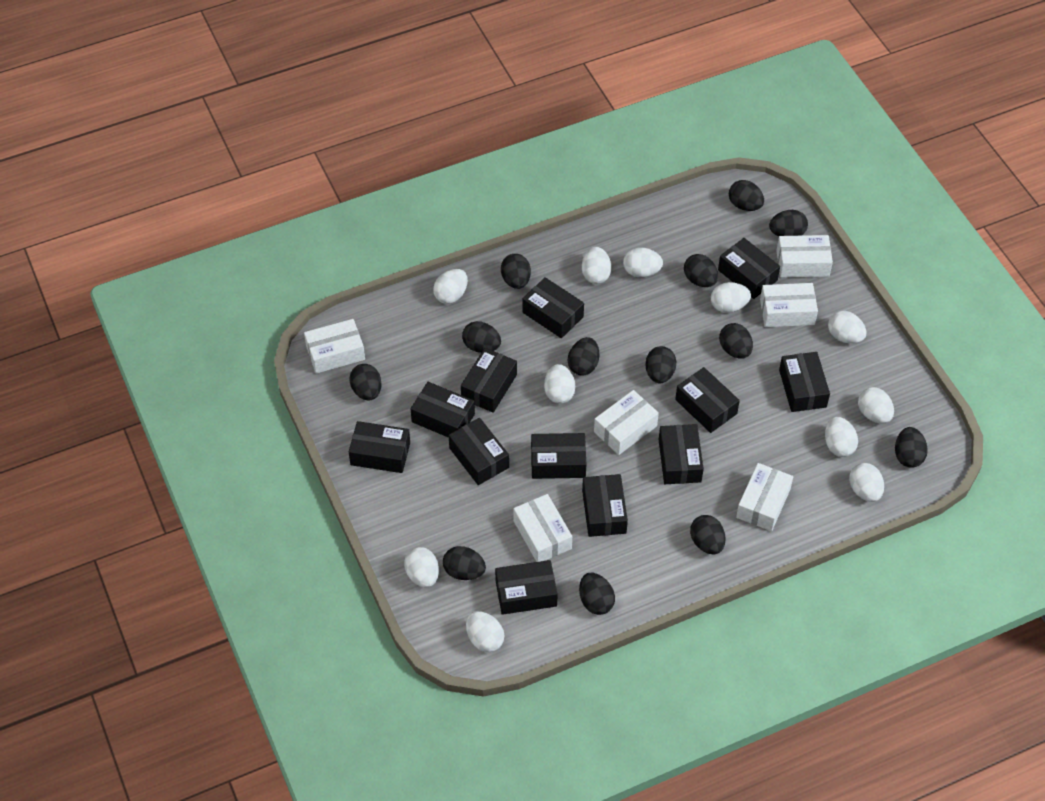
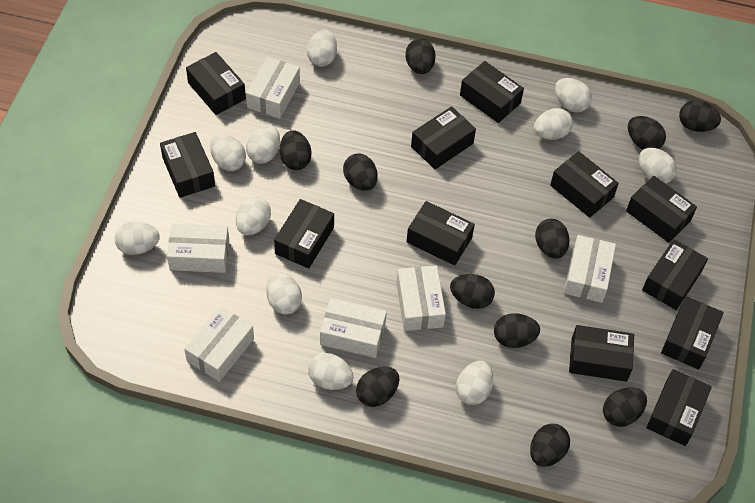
black egg: 13 -> 11

